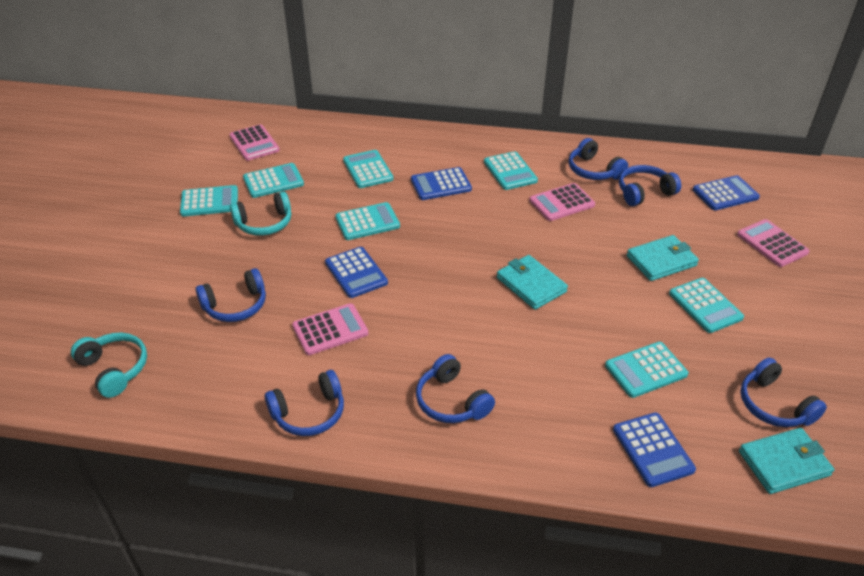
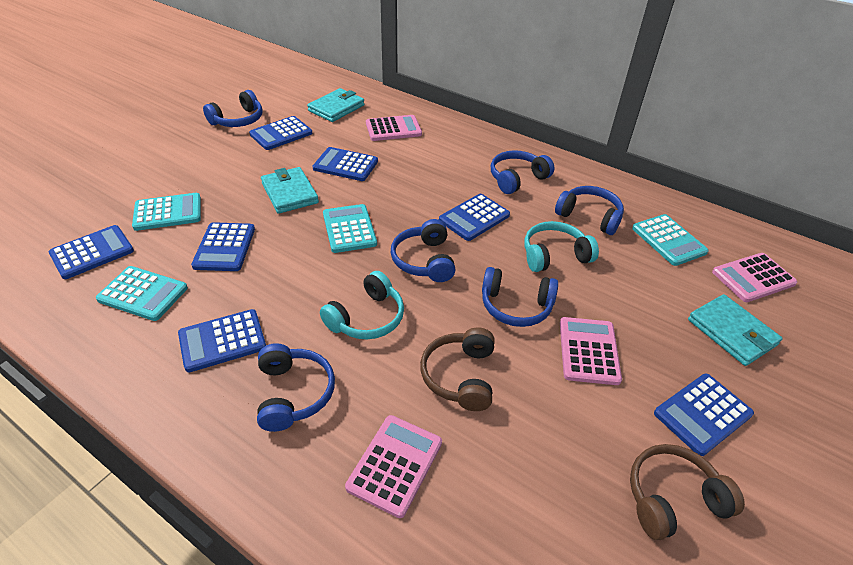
blue calculator: 4 -> 7
brown headphones: 0 -> 2
turquoise calculator: 7 -> 4

